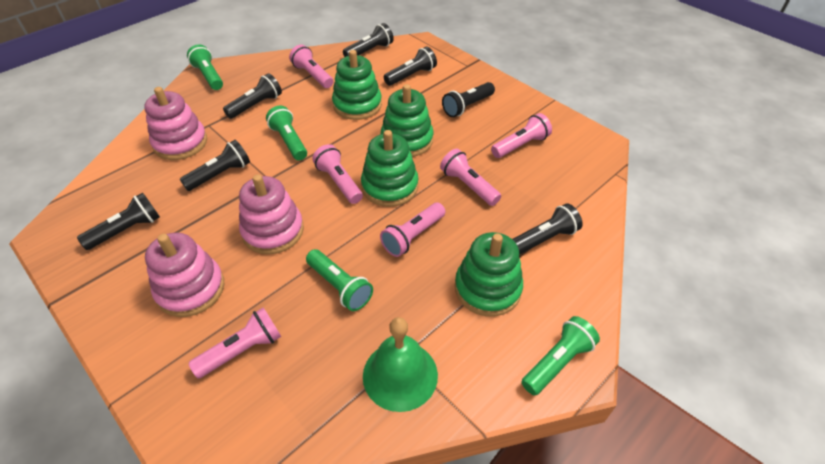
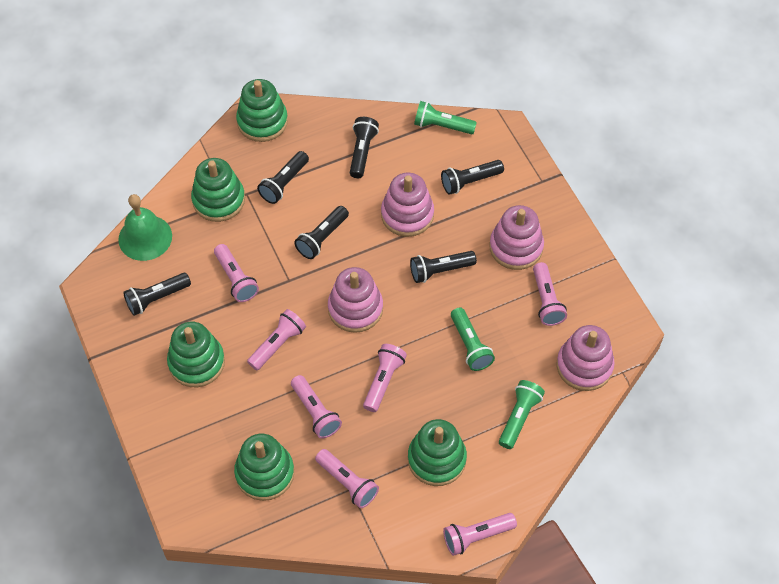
black flashlight: 7 -> 6
green flashlight: 4 -> 3
green stacking toy: 4 -> 5
pink flashlight: 6 -> 7
pink stacking toy: 3 -> 4

